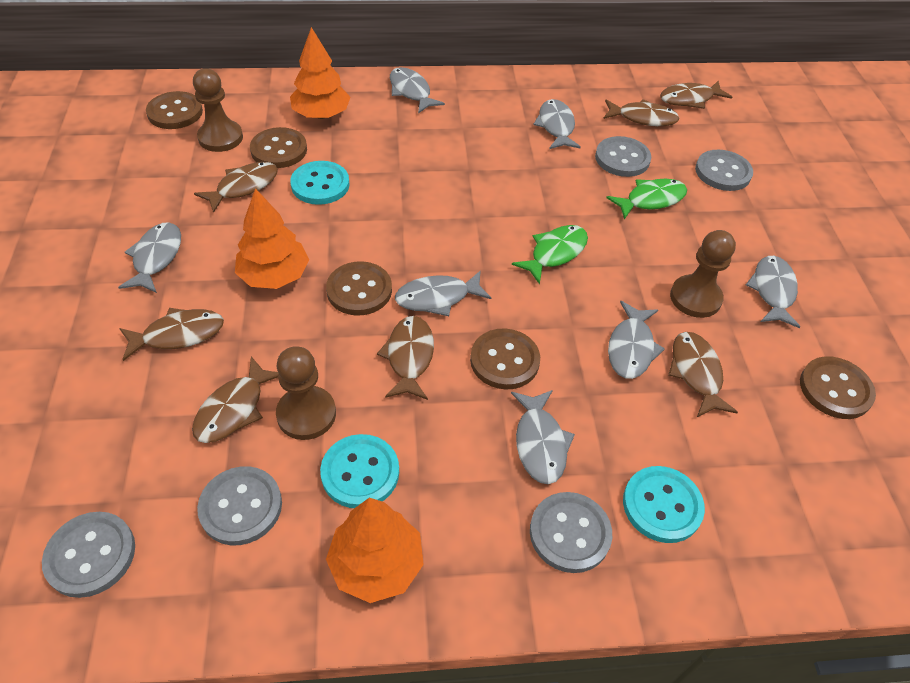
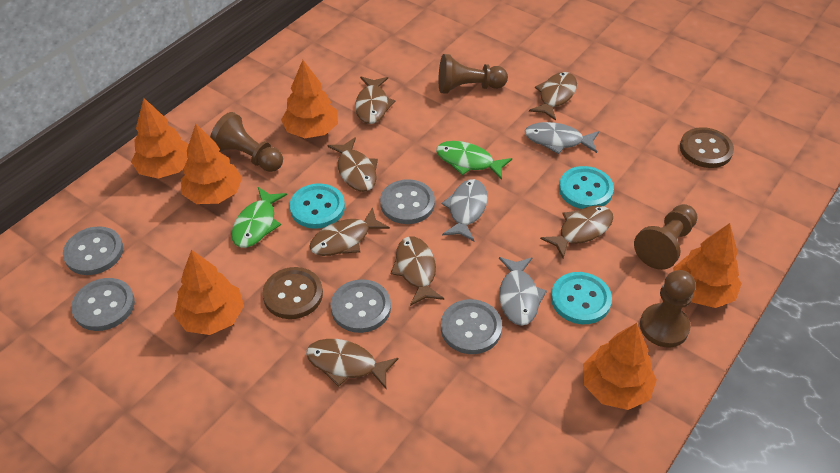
brown button: 5 -> 2
brown pawn: 3 -> 4
grey fish: 7 -> 3
orange tree: 3 -> 6

